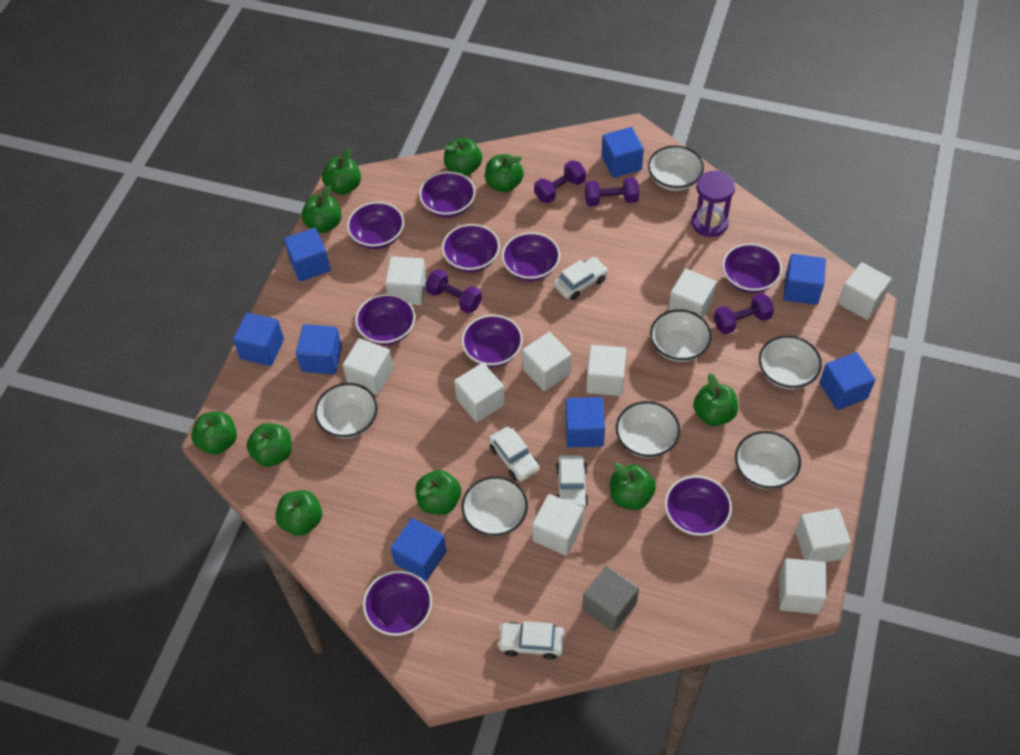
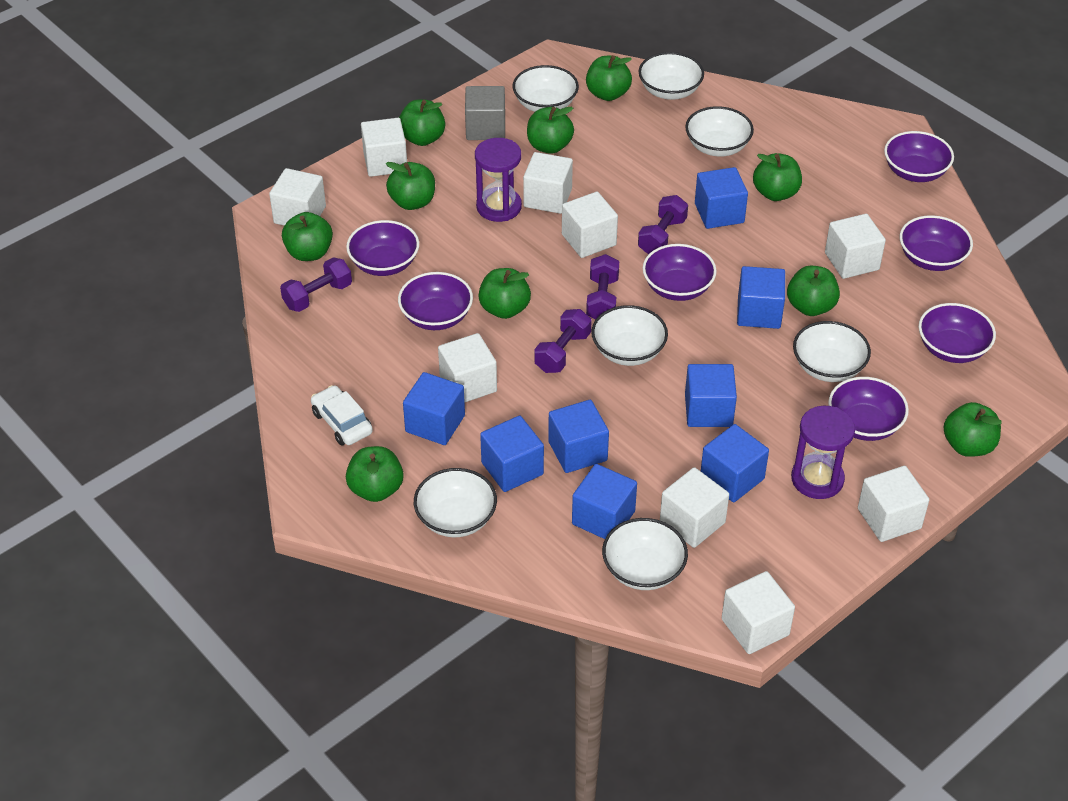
purple bowl: 9 -> 7
purple hourglass: 1 -> 2
white car: 4 -> 1
white cube: 10 -> 9

